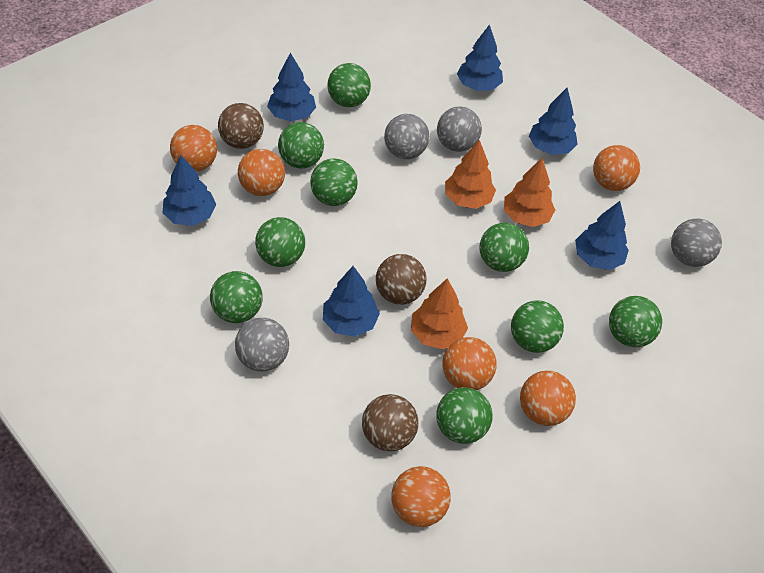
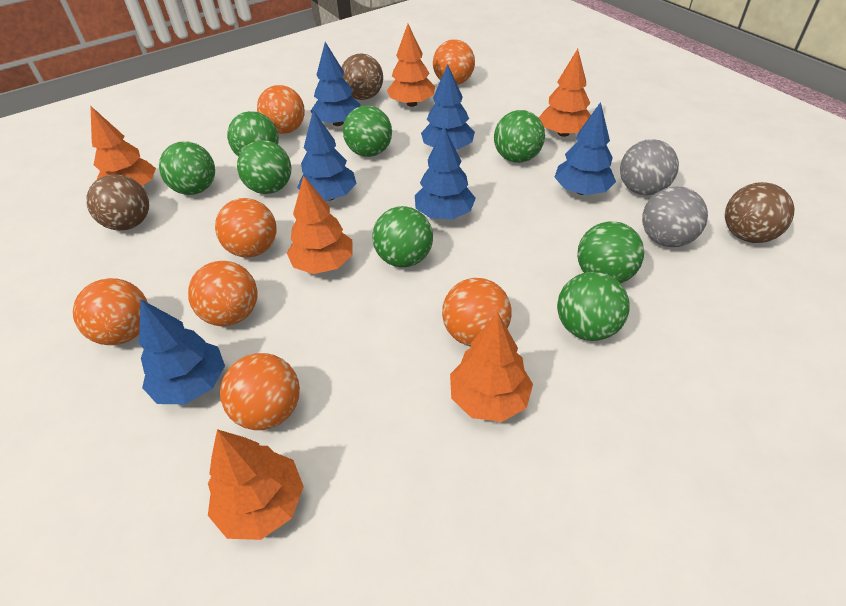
green ball: 9 -> 8
grey ball: 4 -> 2
orange ball: 6 -> 7
orange tree: 3 -> 6

